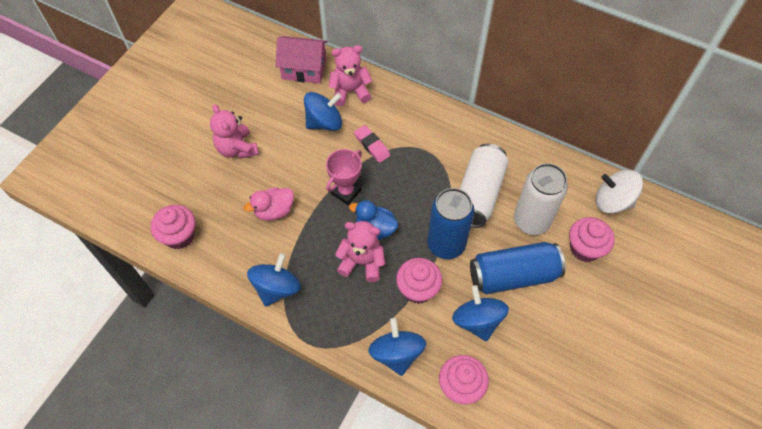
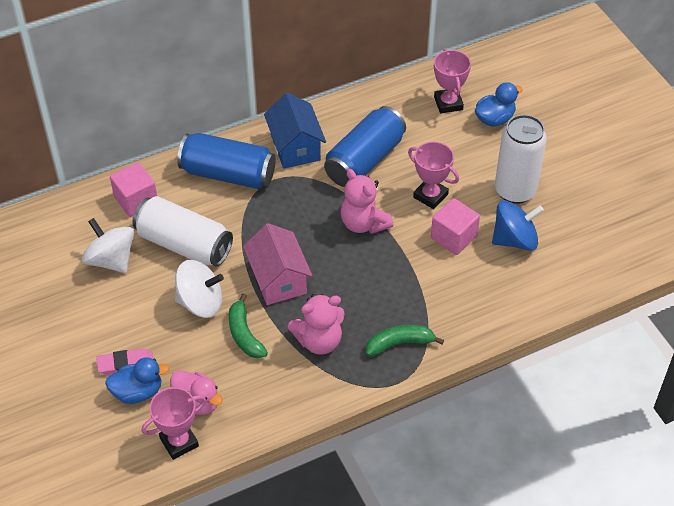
blue duck: 1 -> 2
blue house: 0 -> 1
blue spinning top: 4 -> 1
green banana: 0 -> 2
pink cube: 0 -> 2
pink cupcake: 4 -> 0
pink teddy bear: 3 -> 2
pink trophy: 1 -> 3
white spinning top: 1 -> 2

